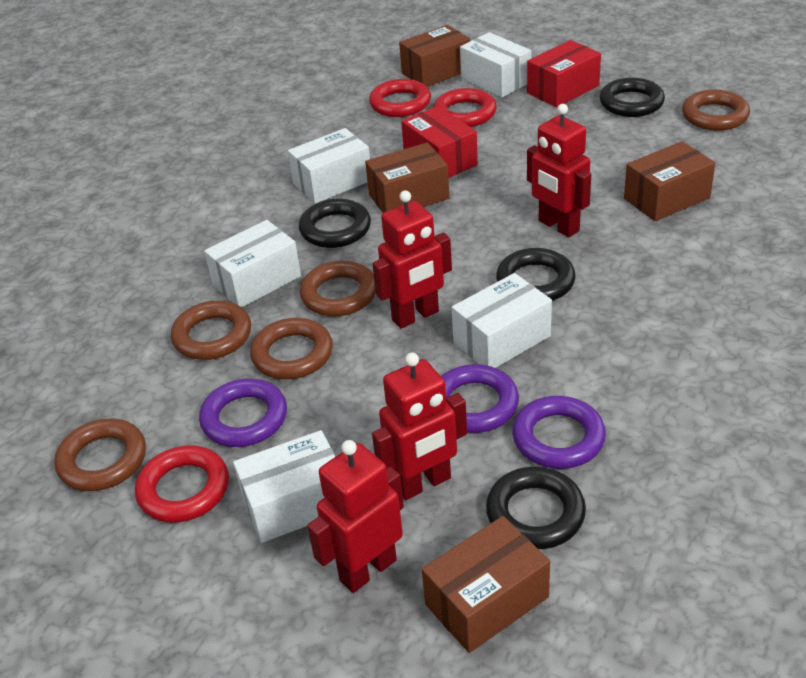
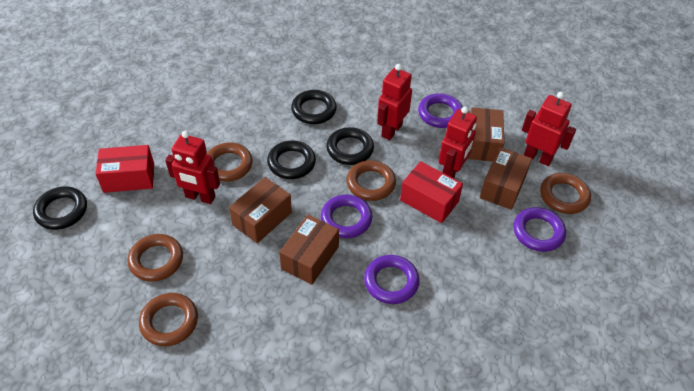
purple ring: 3 -> 4
red ring: 3 -> 0
white box: 5 -> 0

